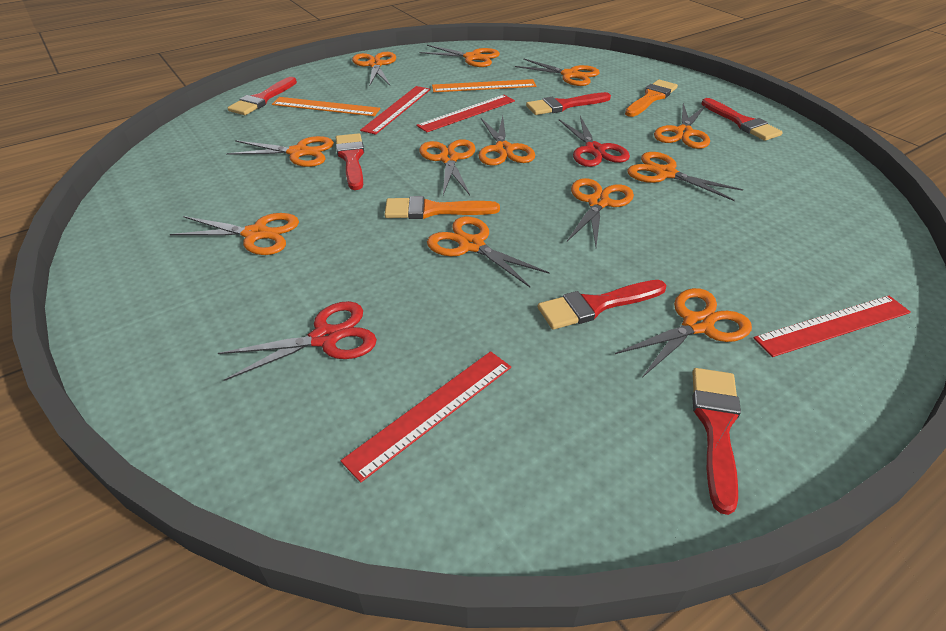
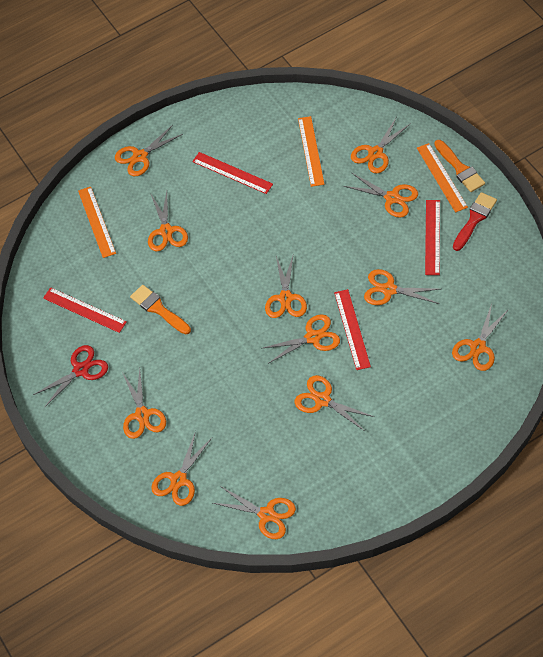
orange ruler: 2 -> 3
red brush: 6 -> 1
red scissors: 2 -> 1

